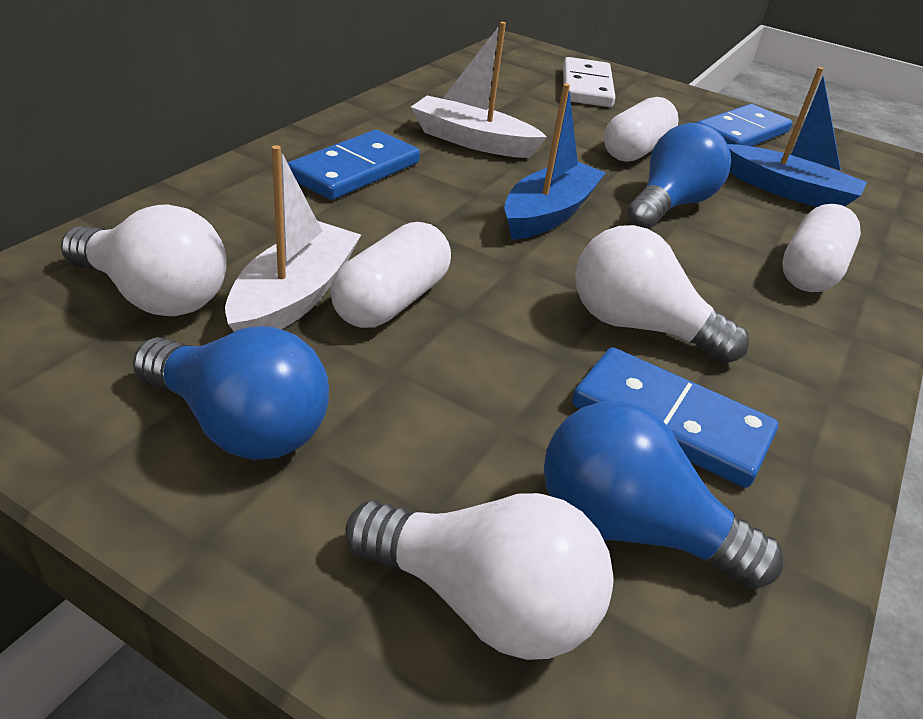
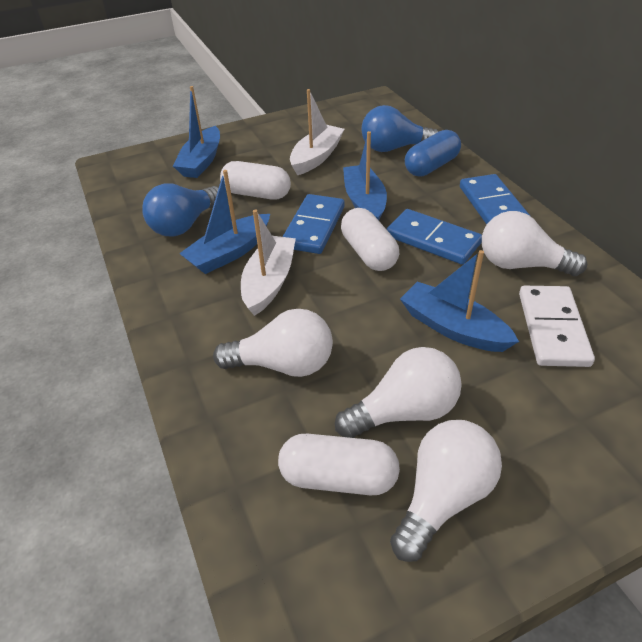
blue boat: 2 -> 4
blue capsule: 0 -> 1
blue light bulb: 3 -> 2
white light bulb: 3 -> 4

